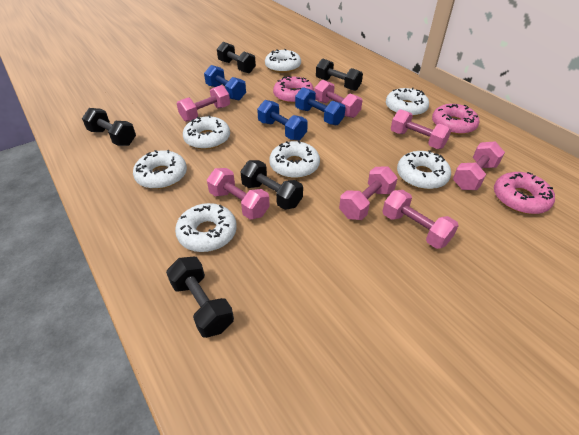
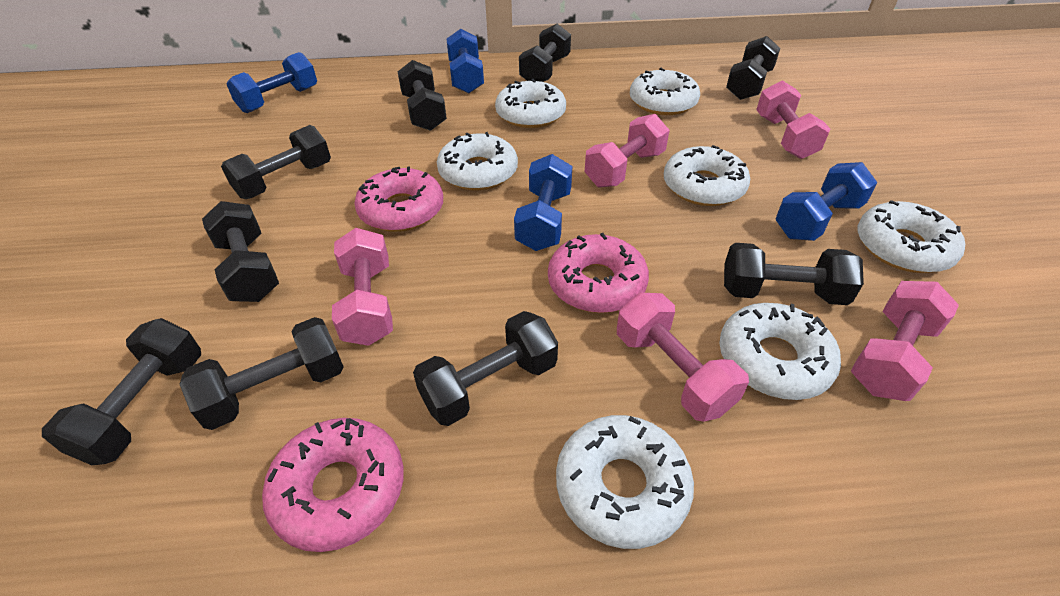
black dumbbell: 5 -> 9
blue dumbbell: 3 -> 4
pink dumbbell: 7 -> 5

